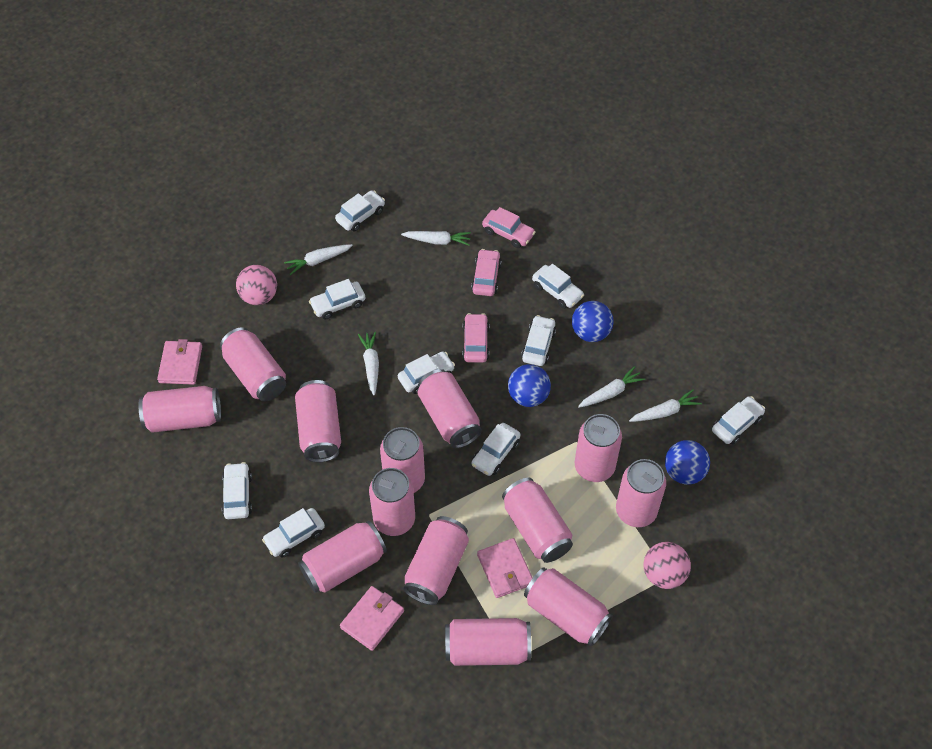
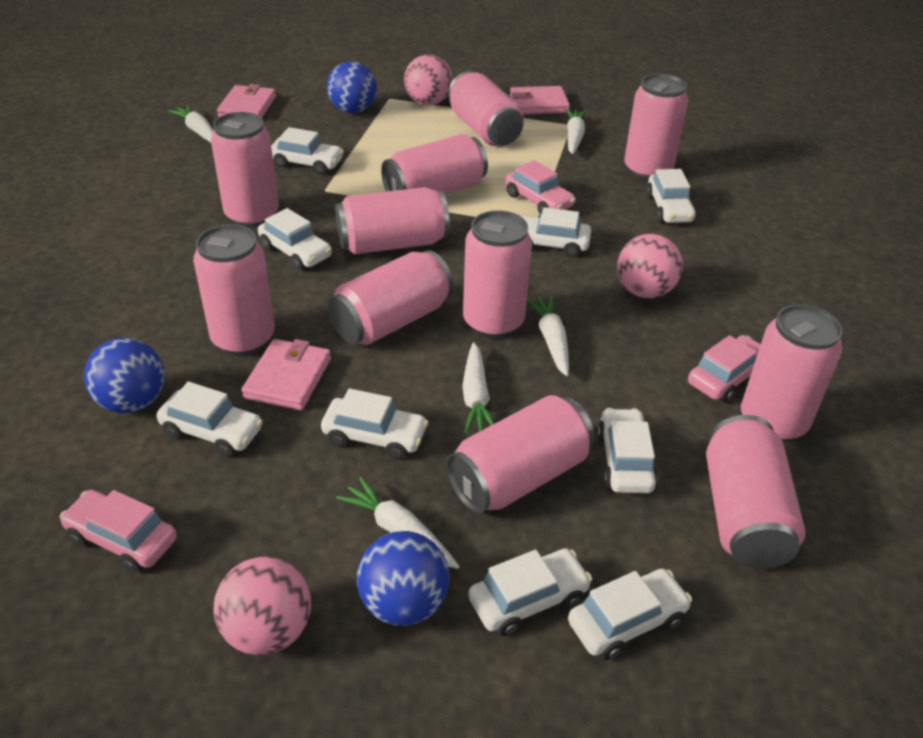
pink ball: 2 -> 3
pink can: 13 -> 11

